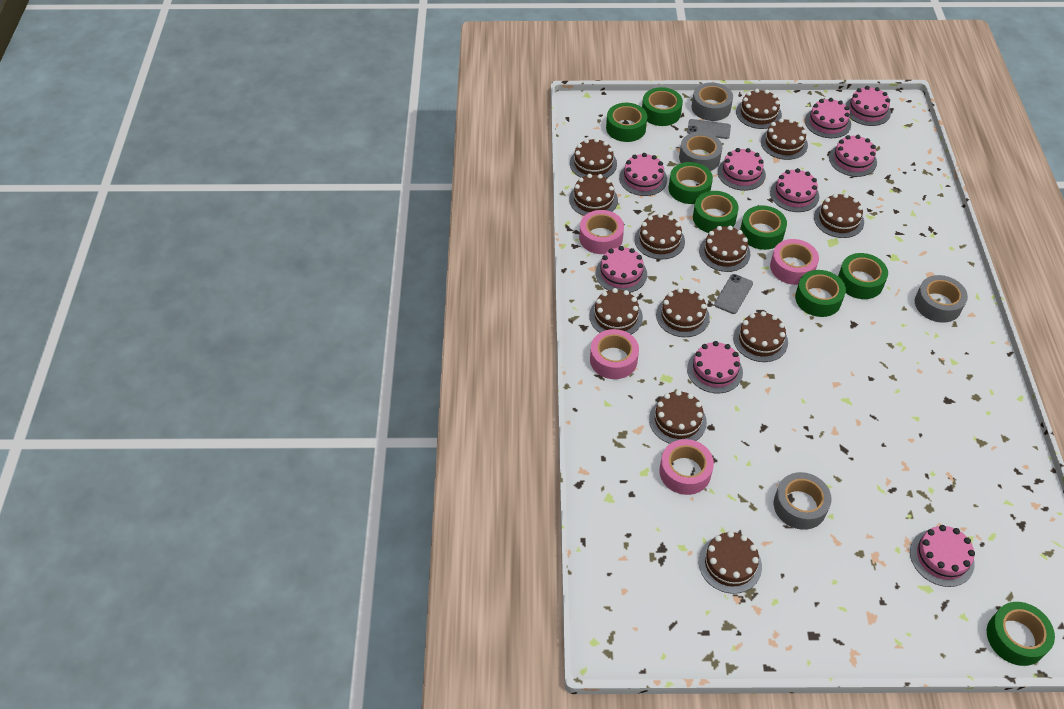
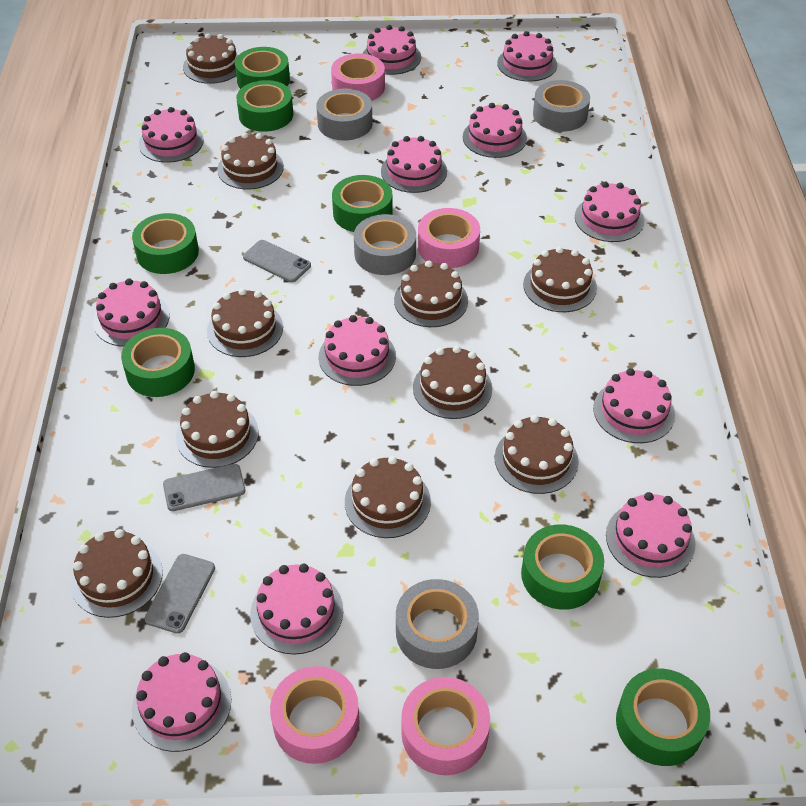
brown cake: 12 -> 10
green tape: 8 -> 7
grey phone: 2 -> 3
pink cake: 9 -> 12

